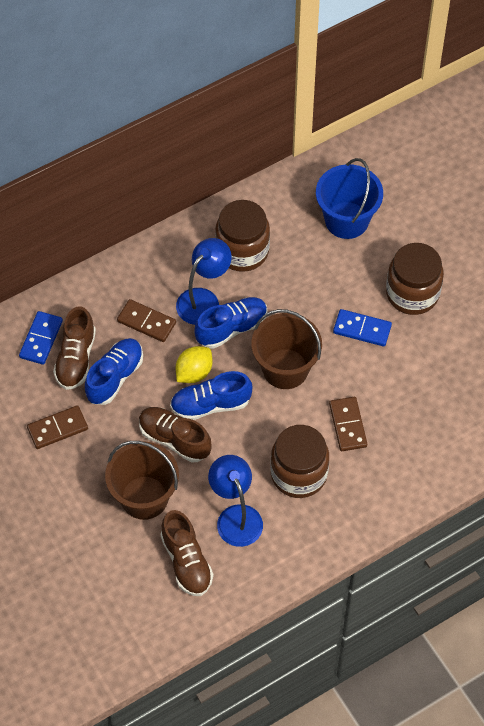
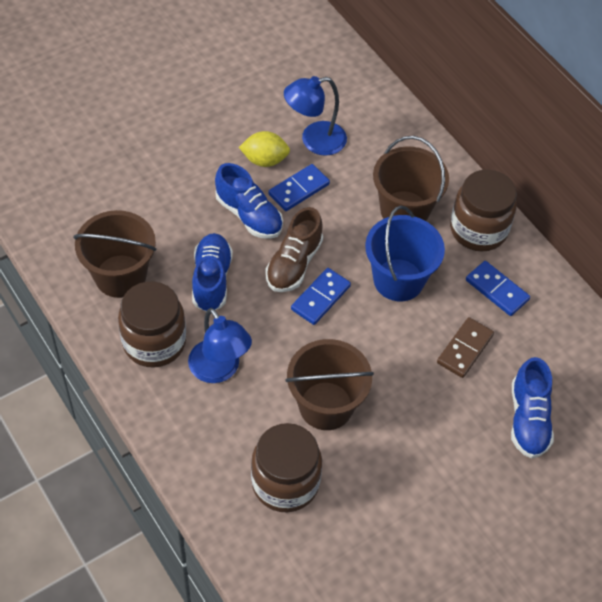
blue domino: 2 -> 3
brown bucket: 2 -> 3
brown domino: 3 -> 1
brown shoe: 3 -> 1

